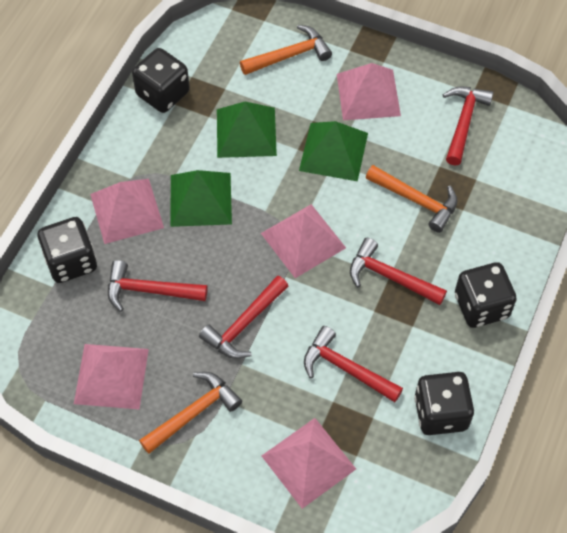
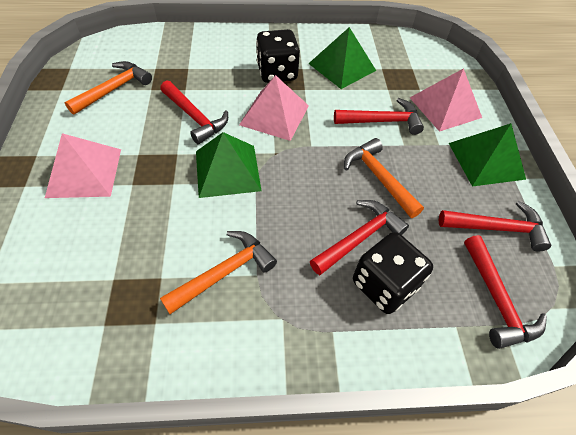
black dice: 4 -> 2
pink pyramid: 5 -> 3

